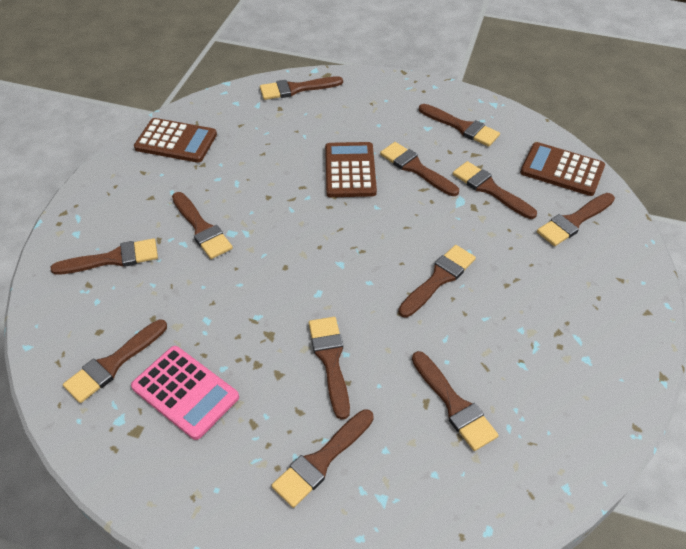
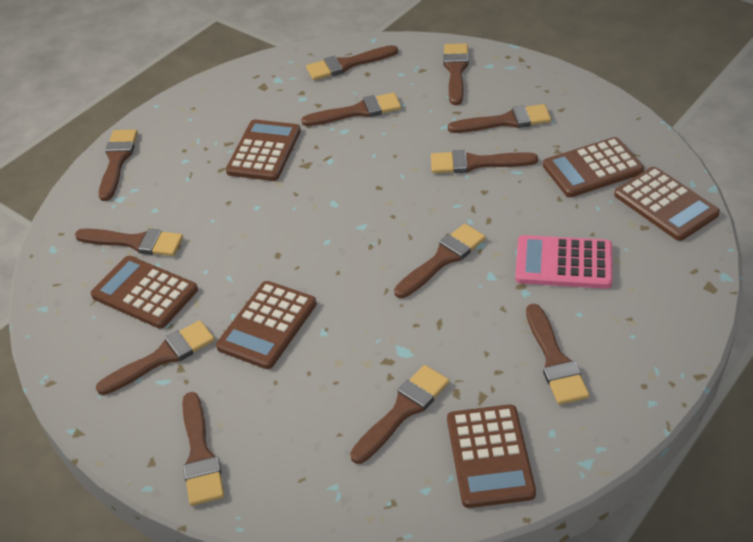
brown calculator: 3 -> 6

